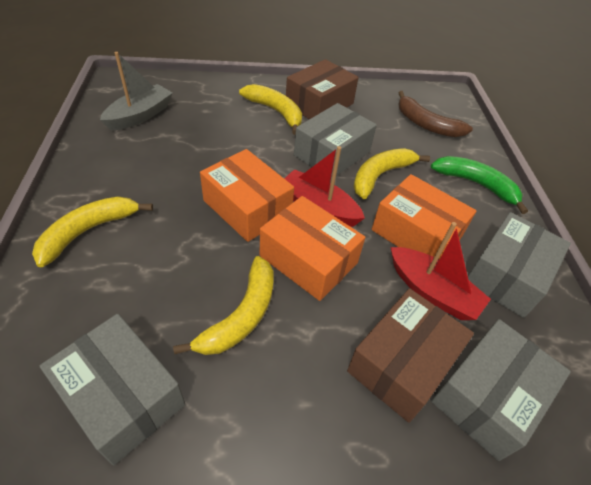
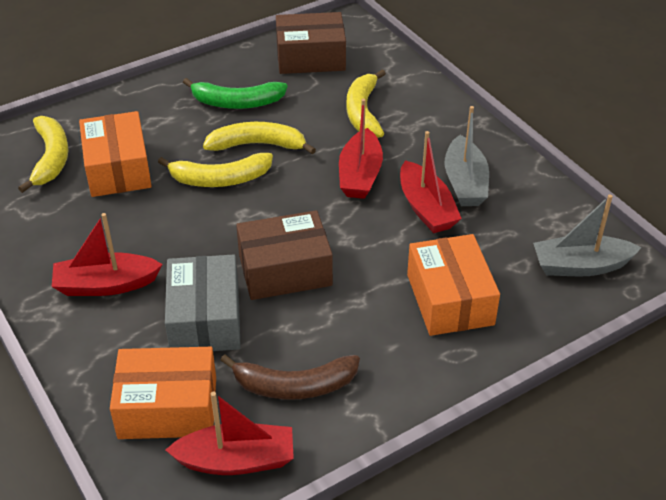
grey boat: 1 -> 2
grey box: 4 -> 1
red boat: 2 -> 4

